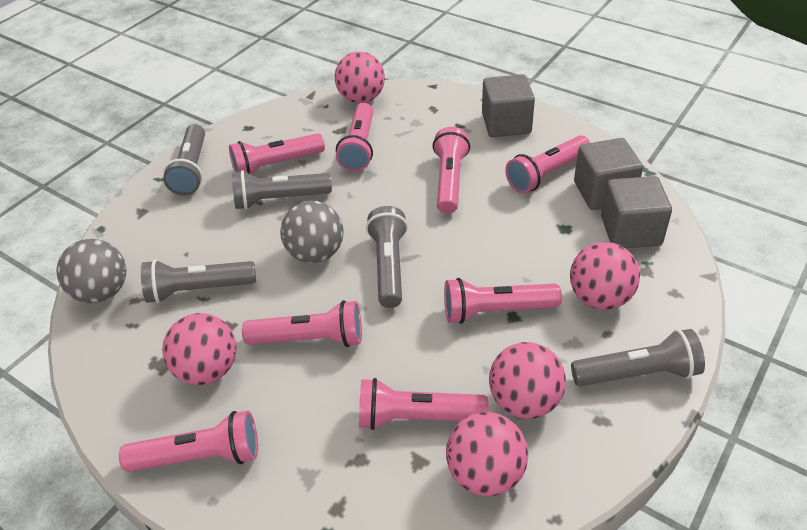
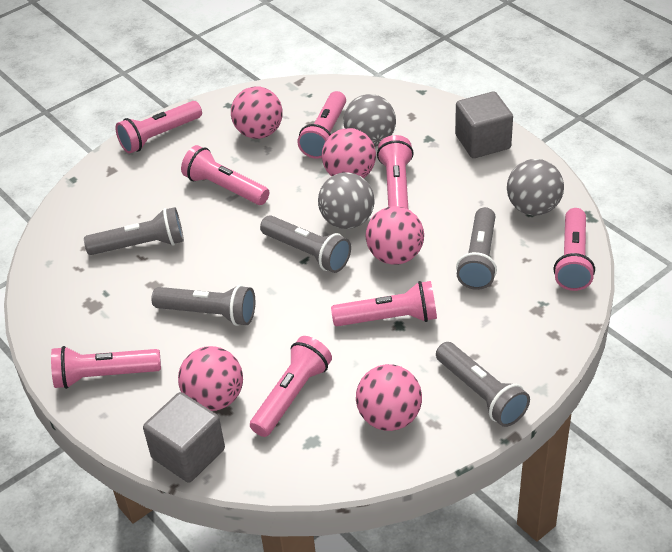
grey ball: 2 -> 3
grey cube: 3 -> 2

